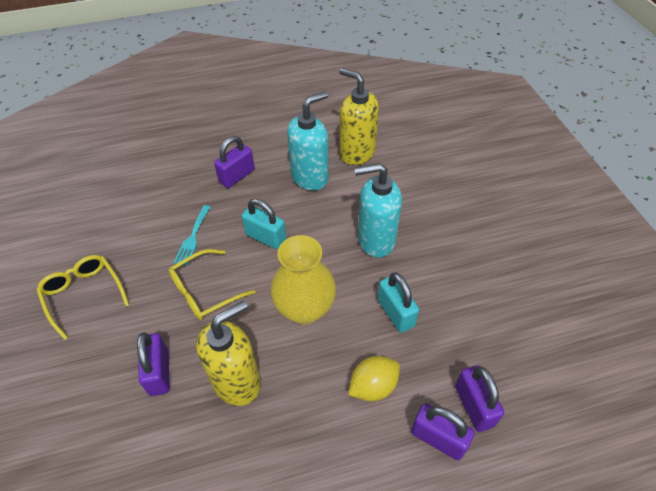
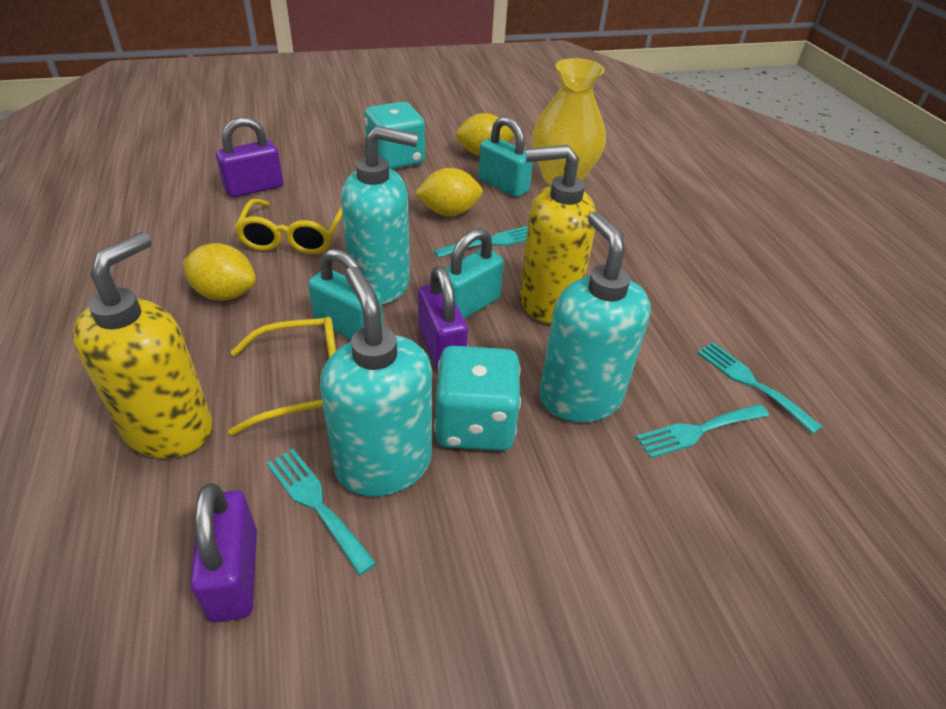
purple padlock: 4 -> 3
turquoise dice: 0 -> 2
turquoise fork: 1 -> 4
turquoise padlock: 2 -> 3
turquoise soap dispenser: 2 -> 3
yellow lemon: 1 -> 3

